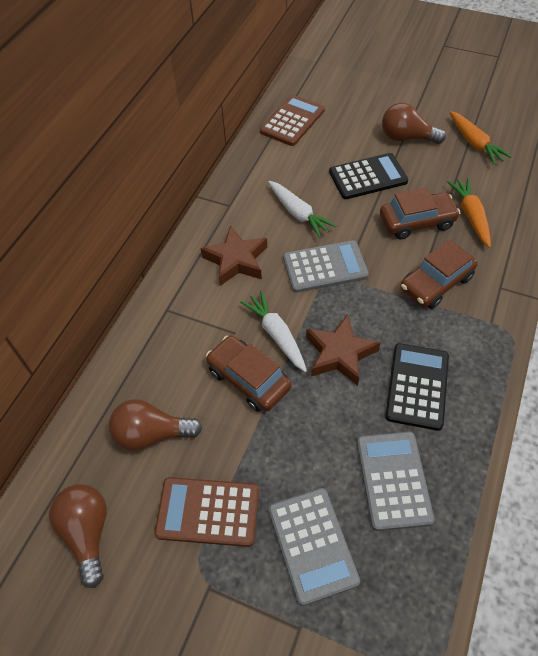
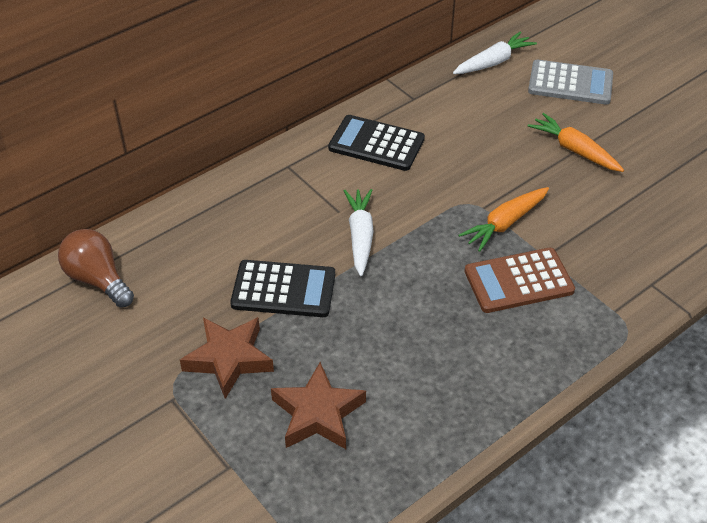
brown calculator: 2 -> 1
brown car: 3 -> 0
brown light bulb: 3 -> 1
grey calculator: 3 -> 1

